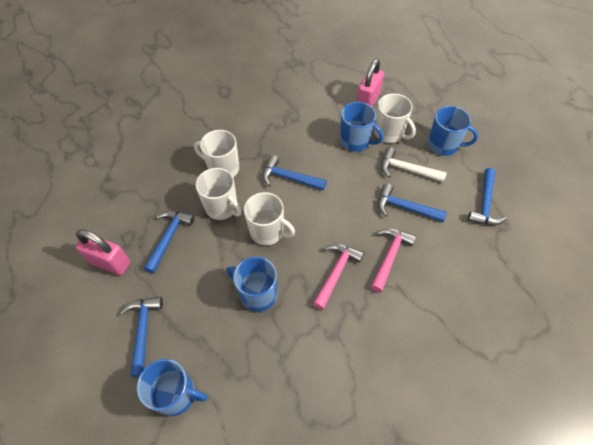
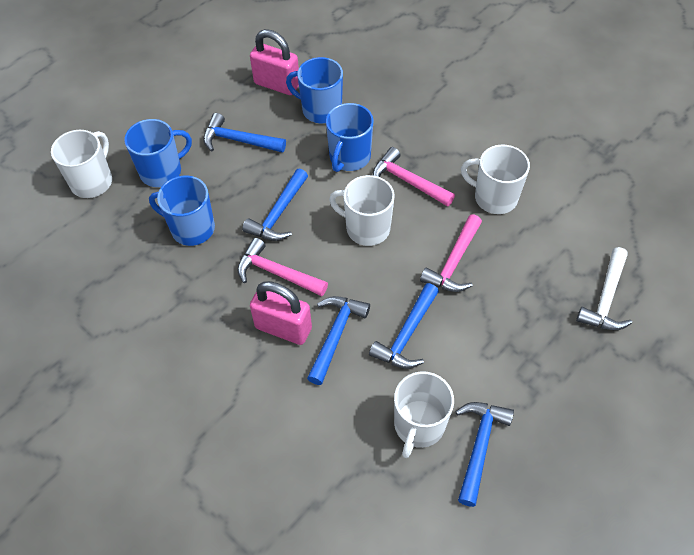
pink hammer: 2 -> 3

